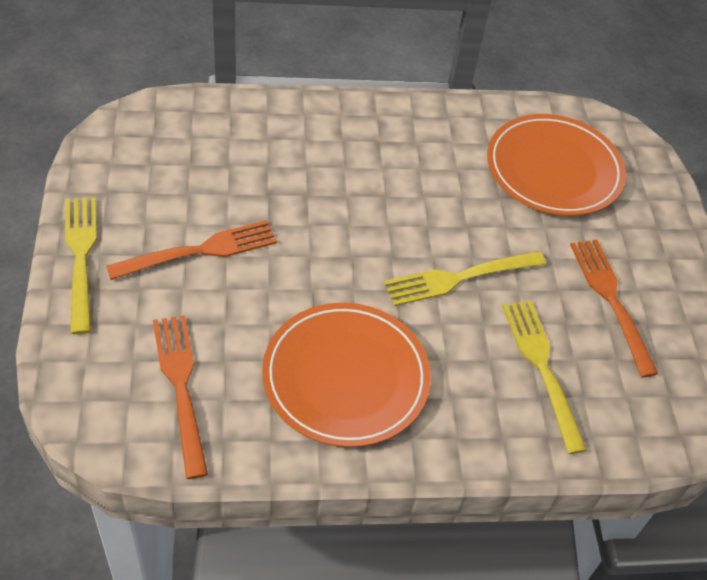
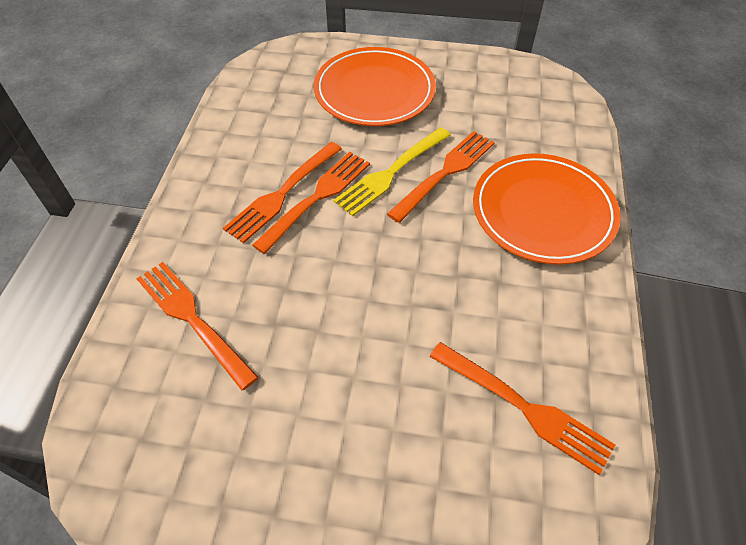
orange fork: 3 -> 5
yellow fork: 3 -> 1

